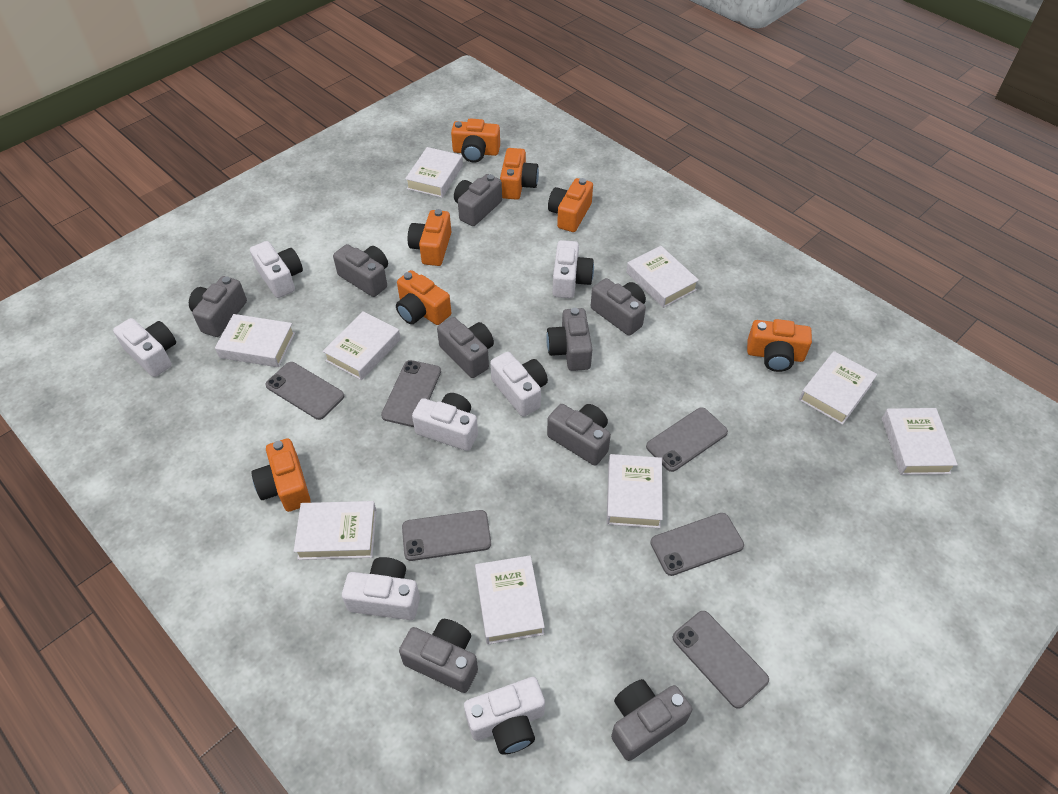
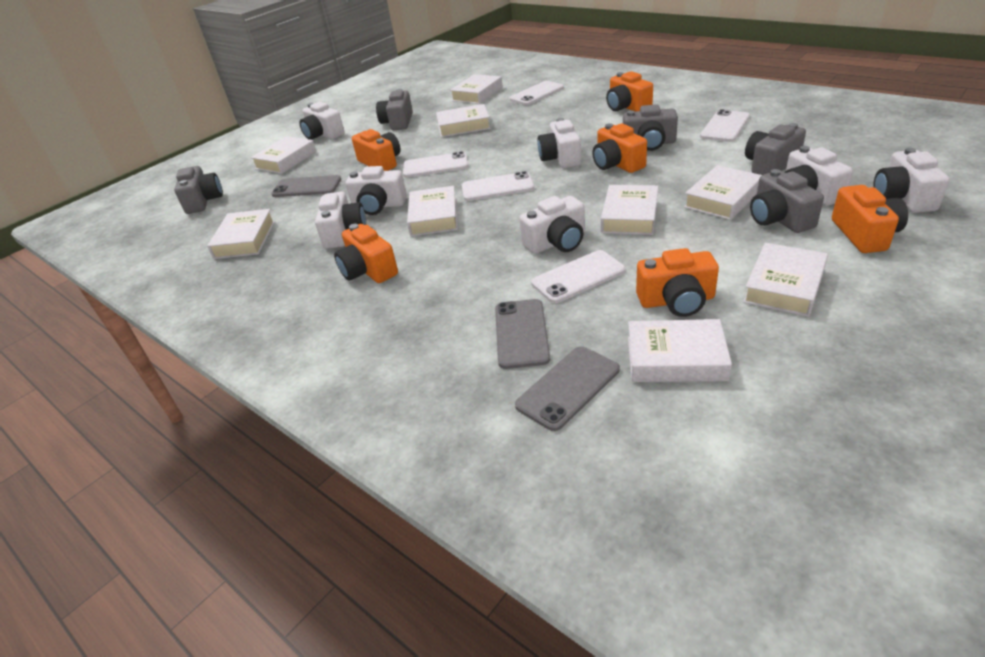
grey camera: 9 -> 5
grey phone: 6 -> 3
orange camera: 7 -> 6
white phone: 0 -> 5

